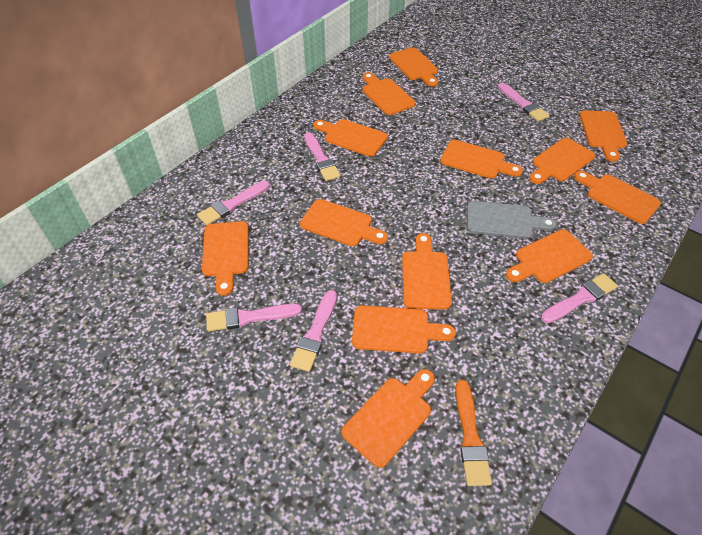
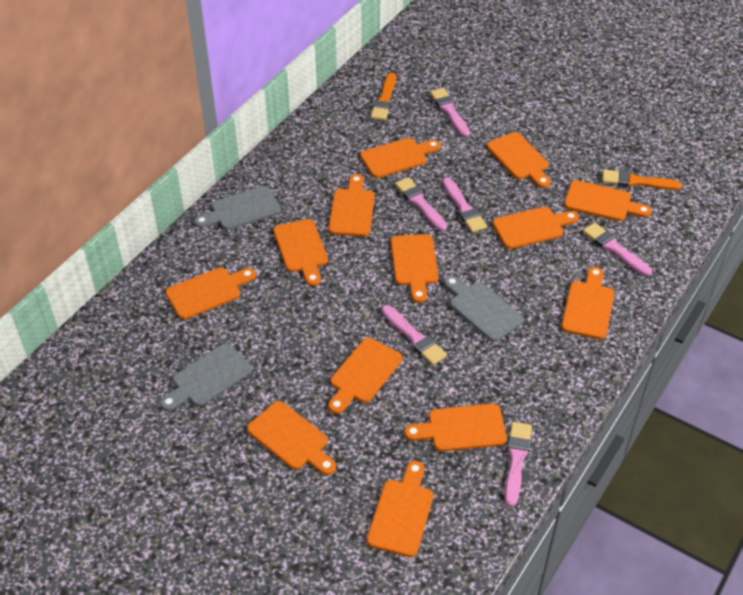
grey cutting board: 1 -> 3
orange brush: 1 -> 2

